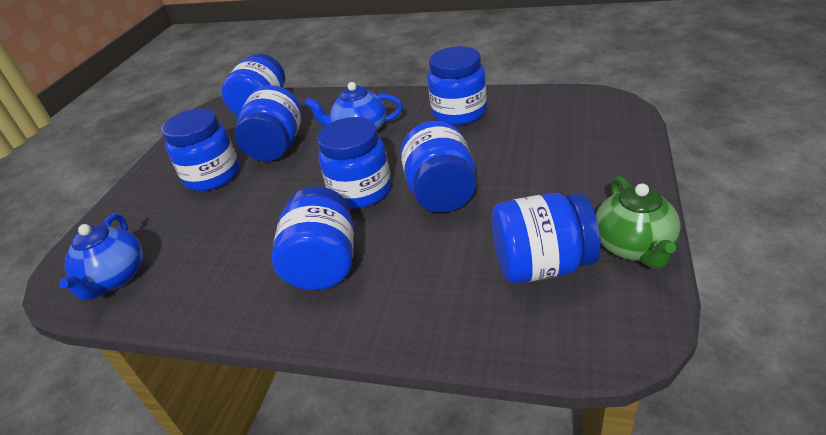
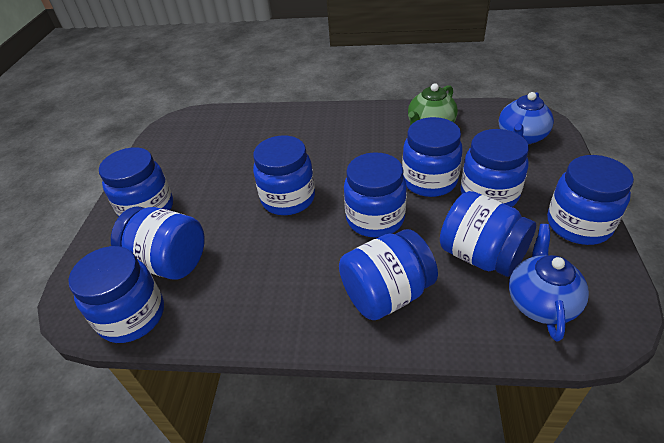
blue jar: 8 -> 10

